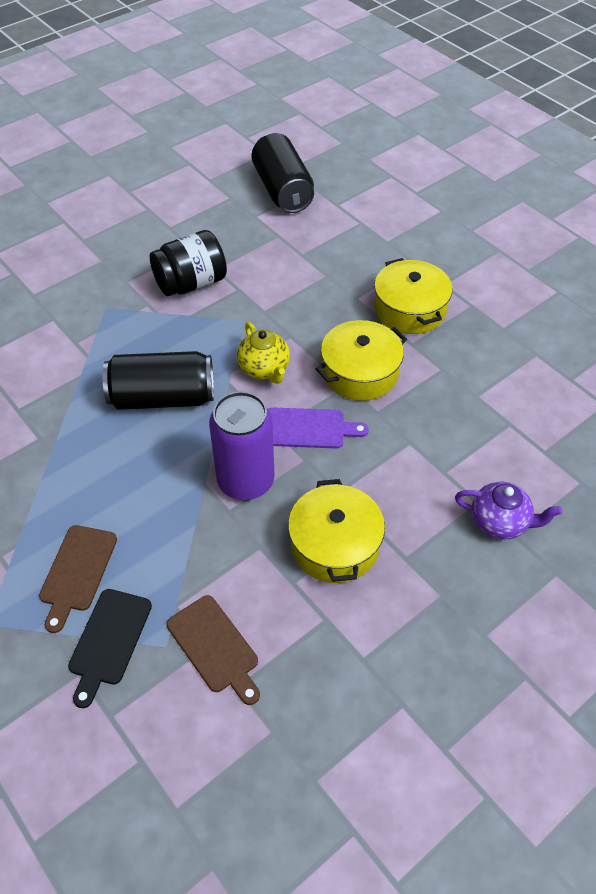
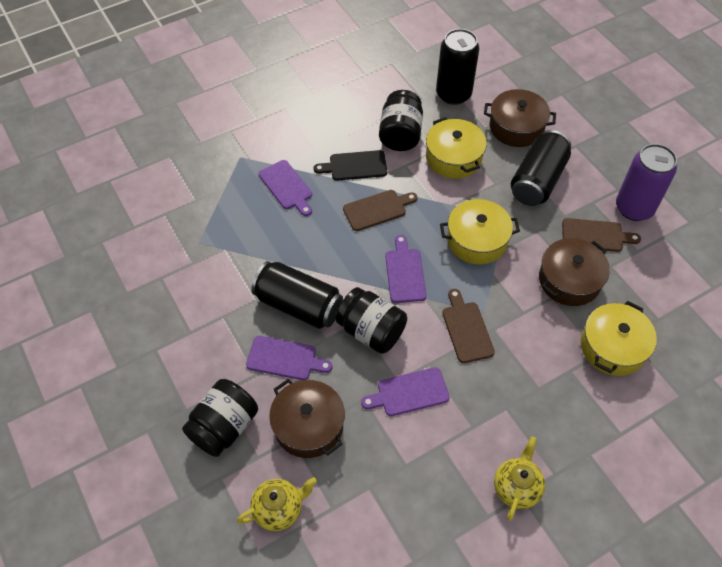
black can: 2 -> 3
black jar: 1 -> 3
brown cutting board: 2 -> 3
brown pot: 0 -> 3
purple cutting board: 1 -> 4
purple teapot: 1 -> 0
yellow teapot: 1 -> 2

